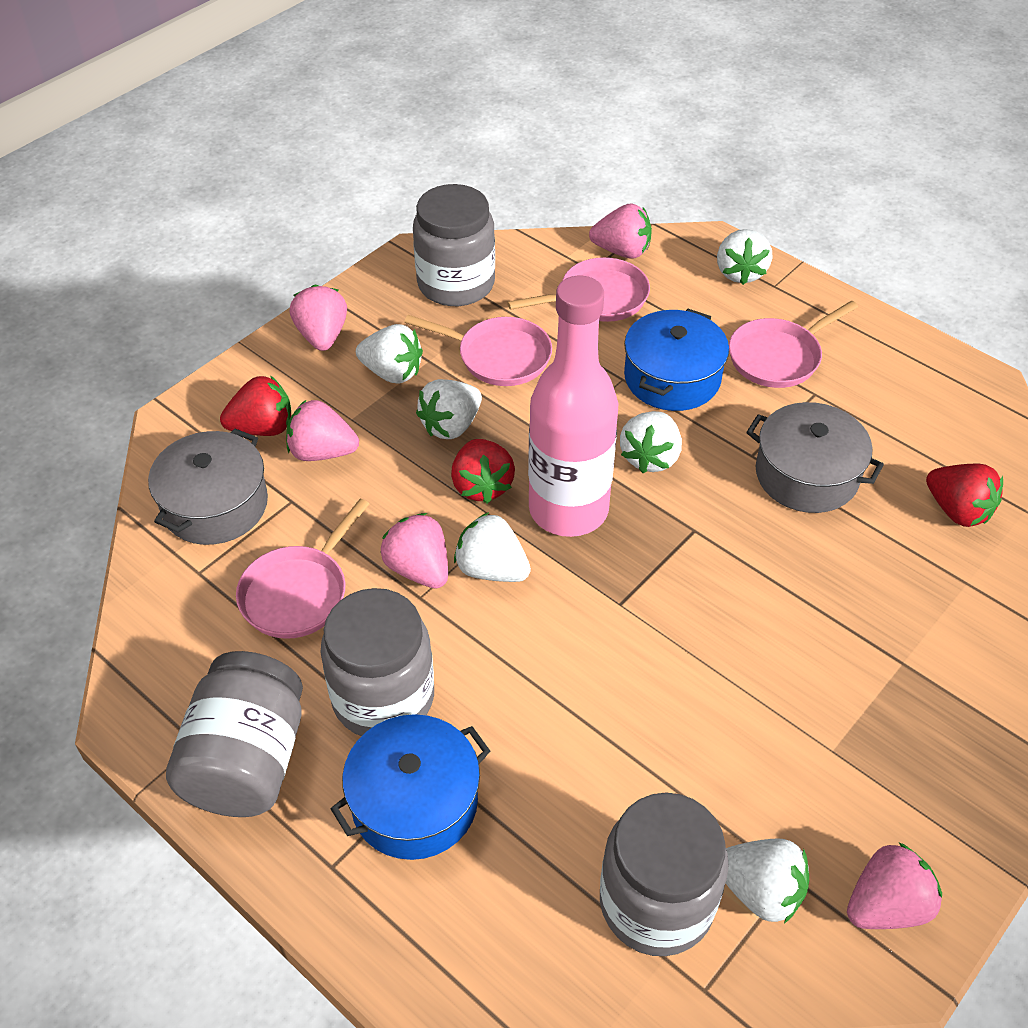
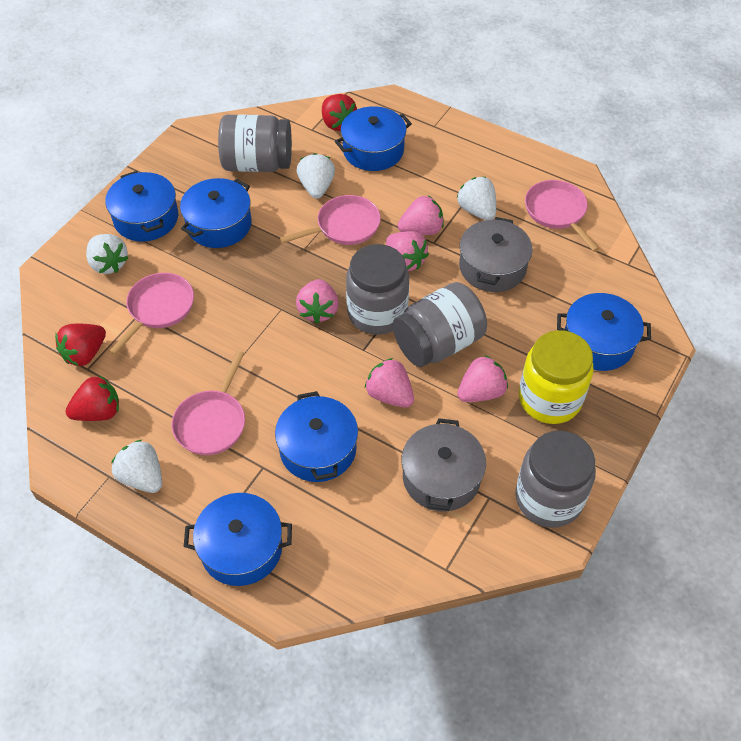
blue pot: 2 -> 6
pink bottle: 1 -> 0
white strawberry: 6 -> 4
yellow jar: 0 -> 1

